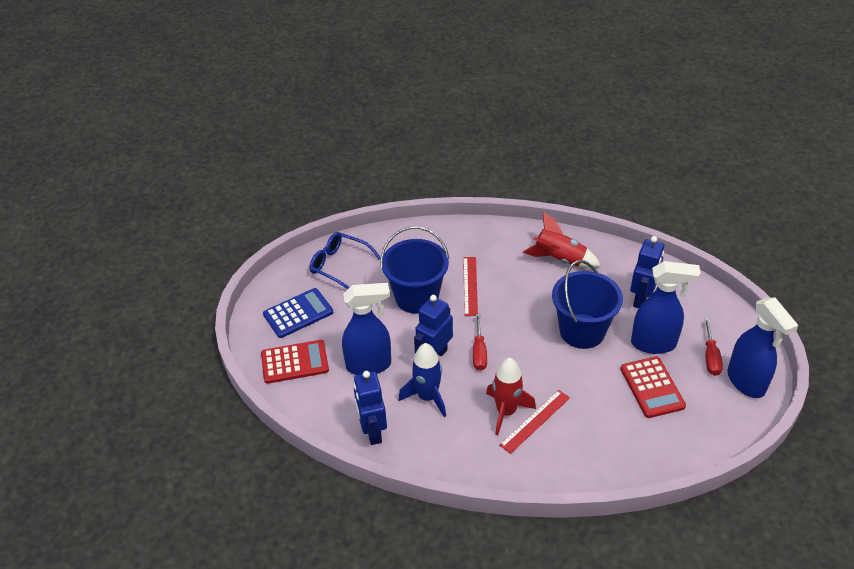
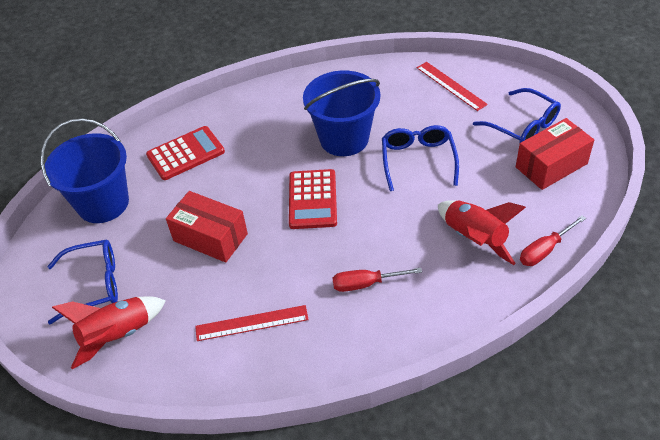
blue calculator: 1 -> 0
blue glasses: 1 -> 3
blue robot: 3 -> 0
blue rocket: 1 -> 0
blue spray bottle: 3 -> 0
red box: 0 -> 2

